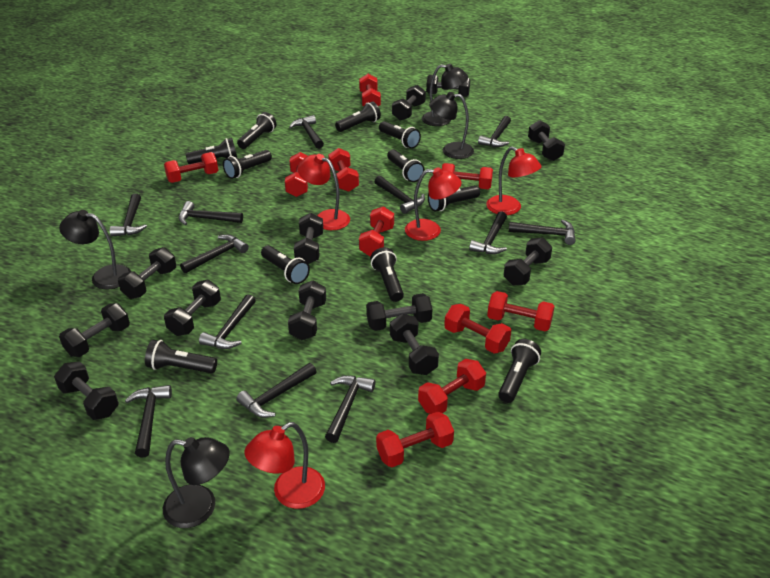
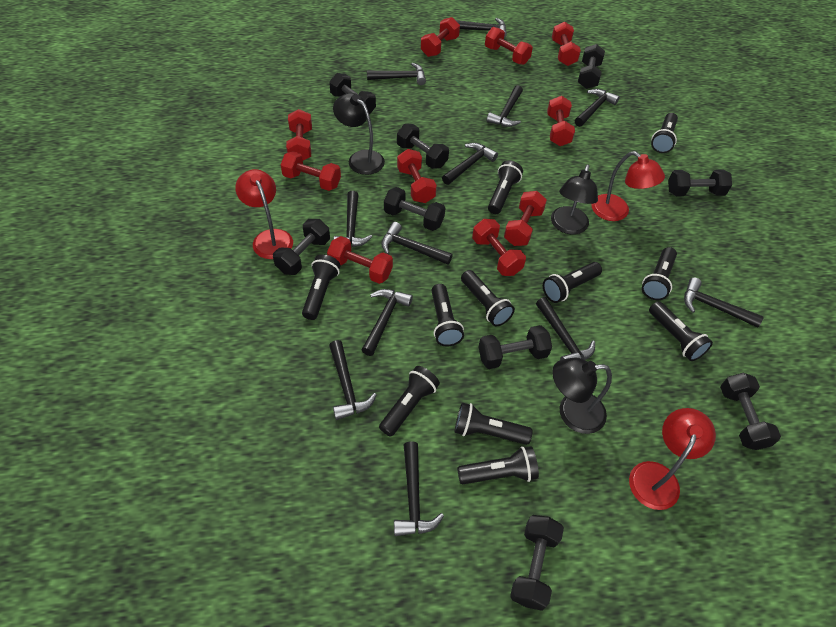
black dumbbell: 12 -> 9
black lamp: 4 -> 3
red lamp: 4 -> 3

